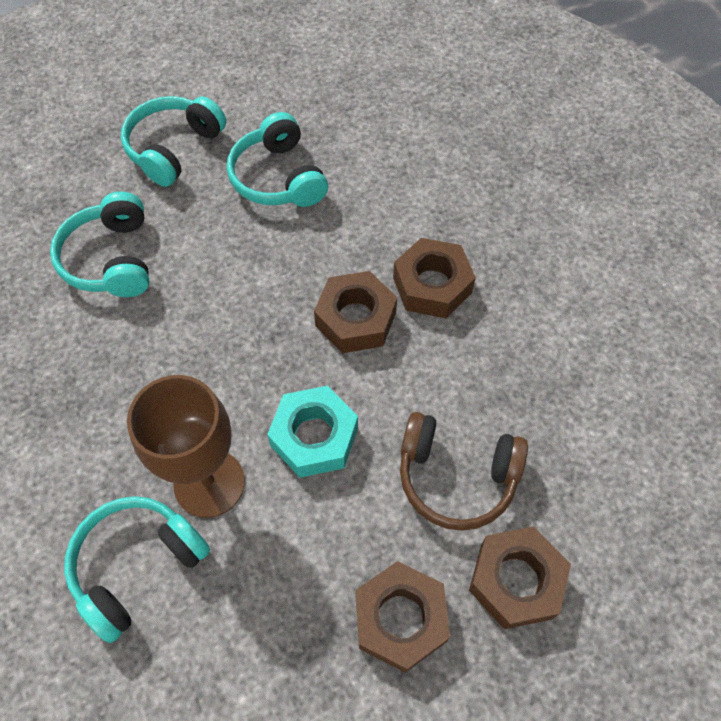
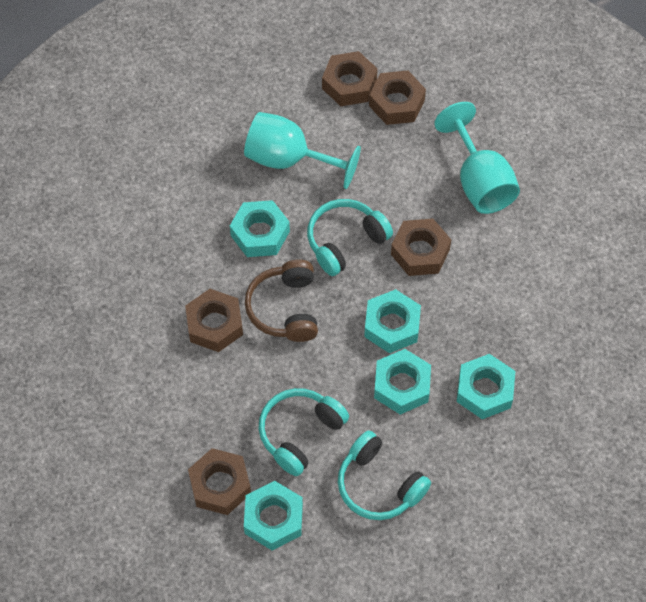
brown goblet: 1 -> 0
brown nut: 4 -> 5
turquoise goblet: 0 -> 2
turquoise headphones: 4 -> 3
turquoise nut: 1 -> 5

